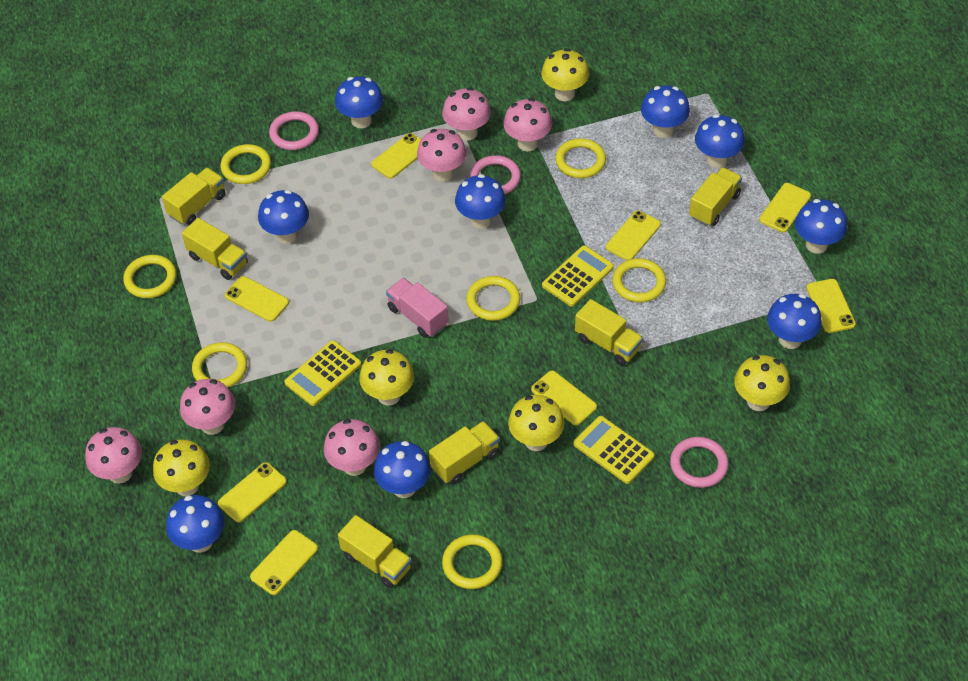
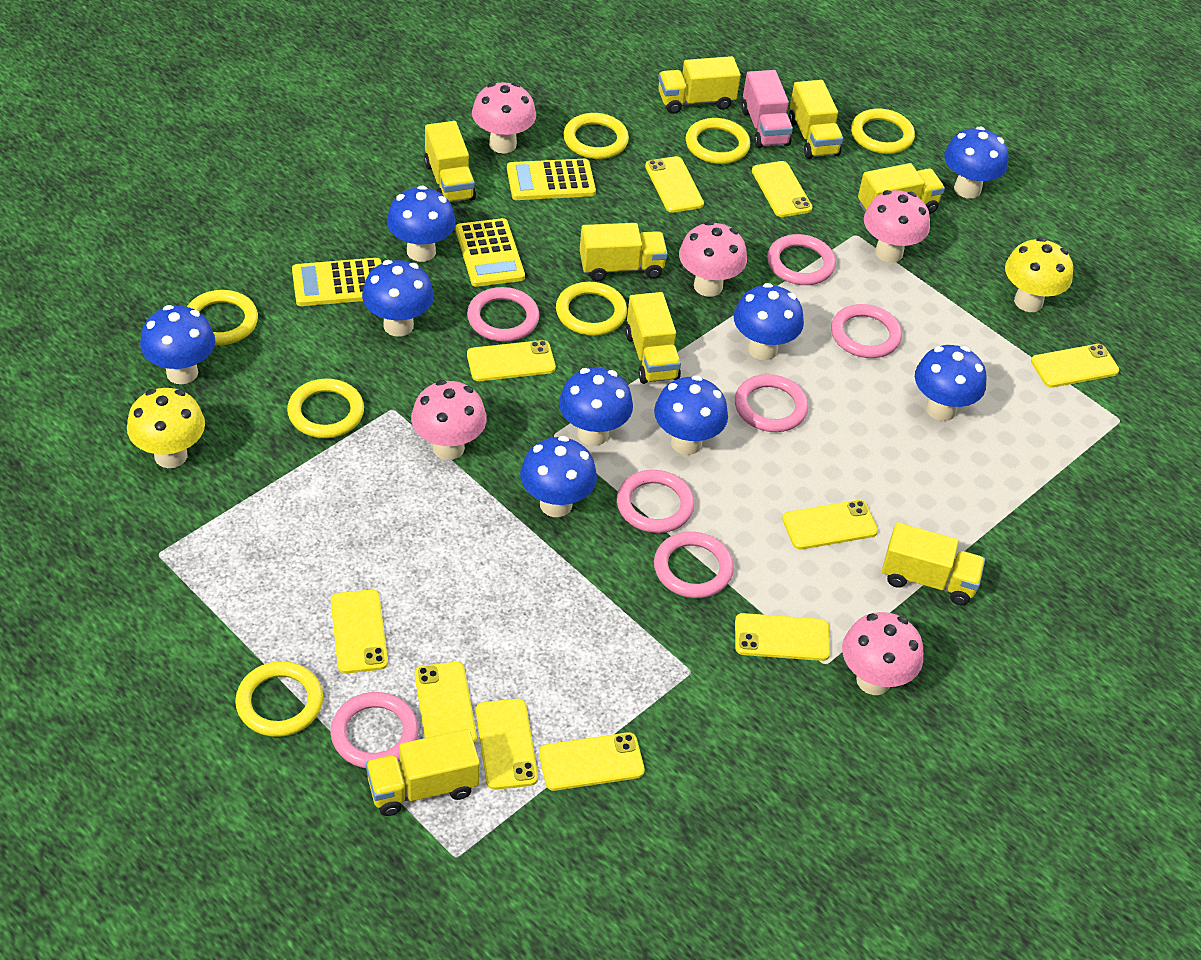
pink mushroom: 6 -> 5
pink ring: 3 -> 7
yellow mushroom: 5 -> 2
yellow phone: 8 -> 10
yellow truck: 6 -> 8

